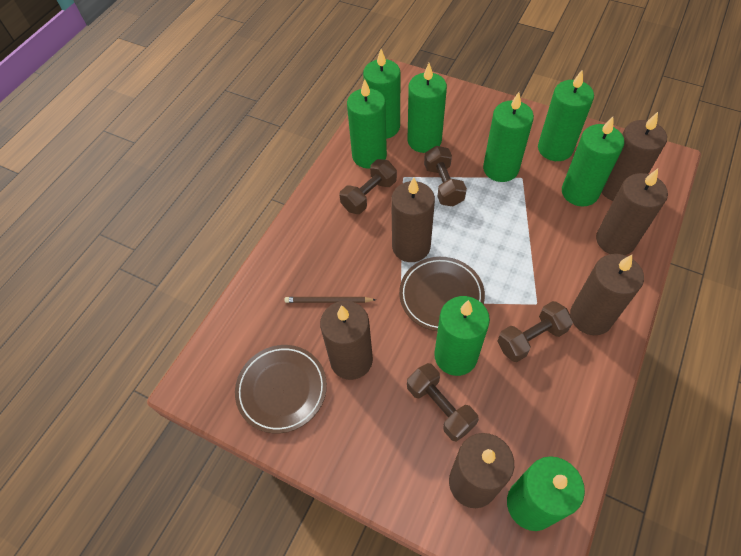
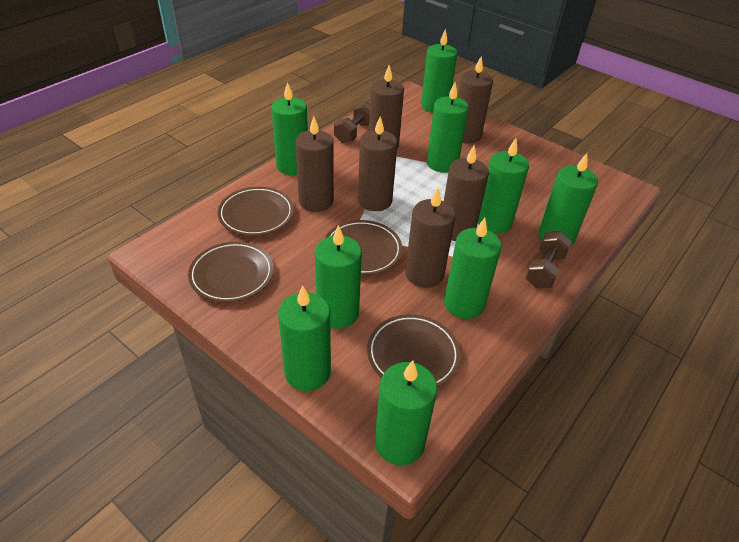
brown dumbbell: 4 -> 2
brown pencil: 1 -> 0
brown plate: 2 -> 4
green candle: 8 -> 9

